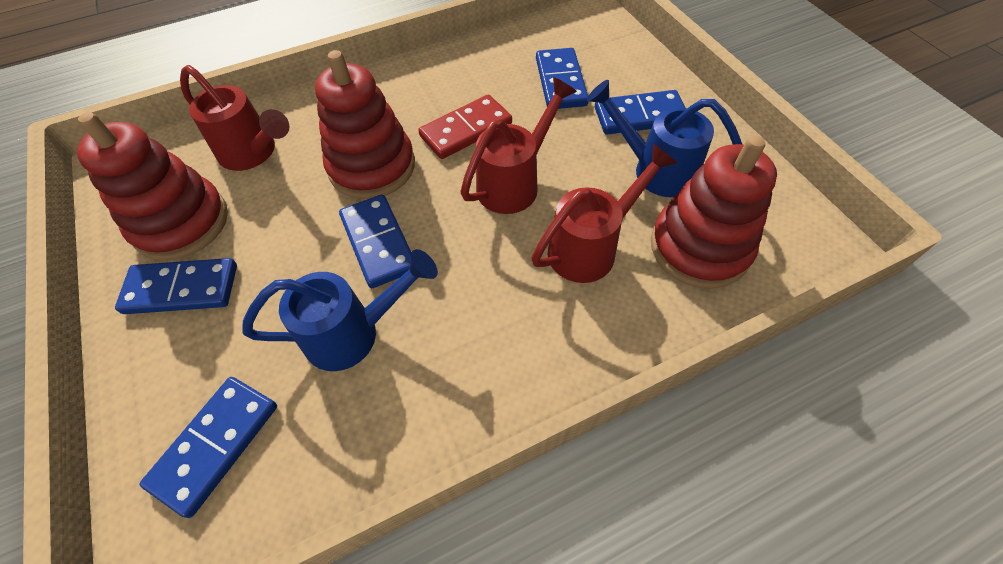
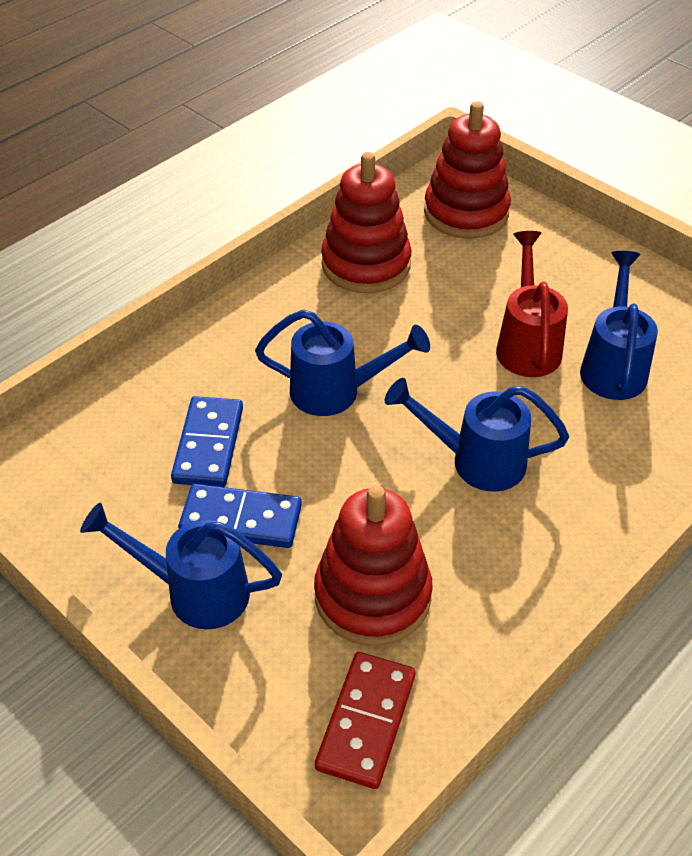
blue domino: 5 -> 2
blue watering can: 2 -> 4
red watering can: 3 -> 1

